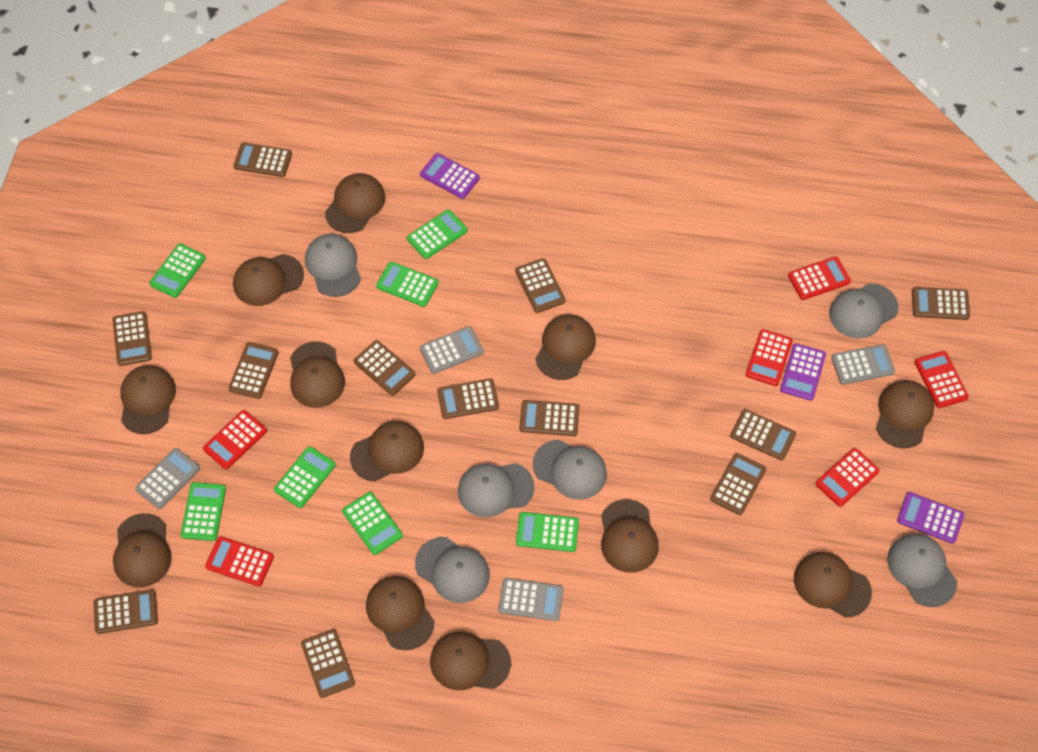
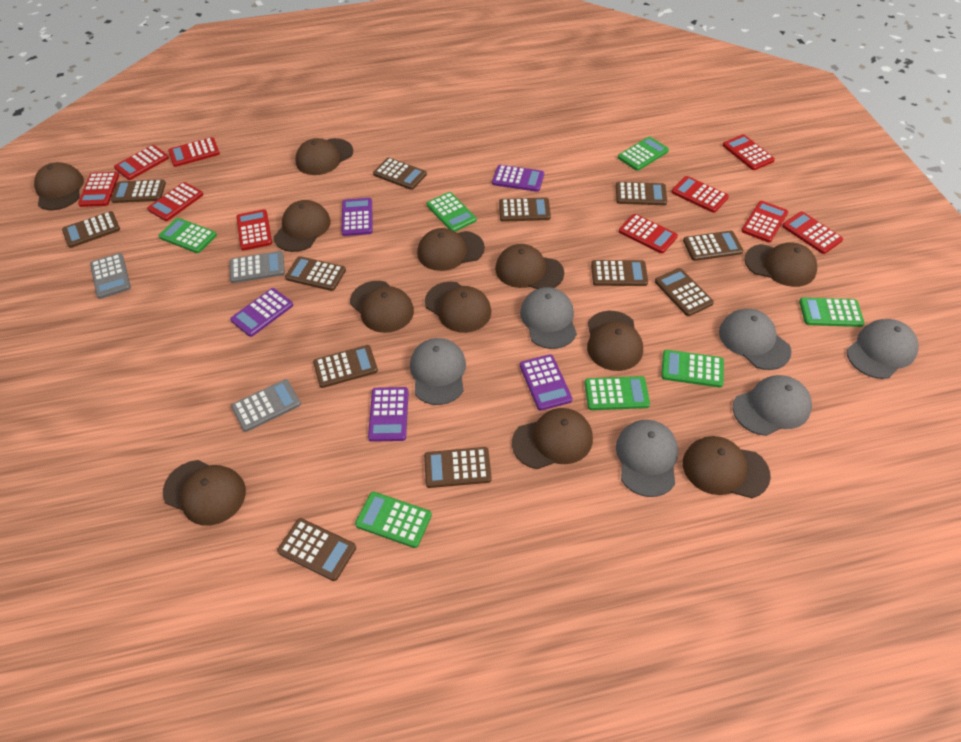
grey calculator: 4 -> 3
purple calculator: 3 -> 5
red calculator: 6 -> 10

